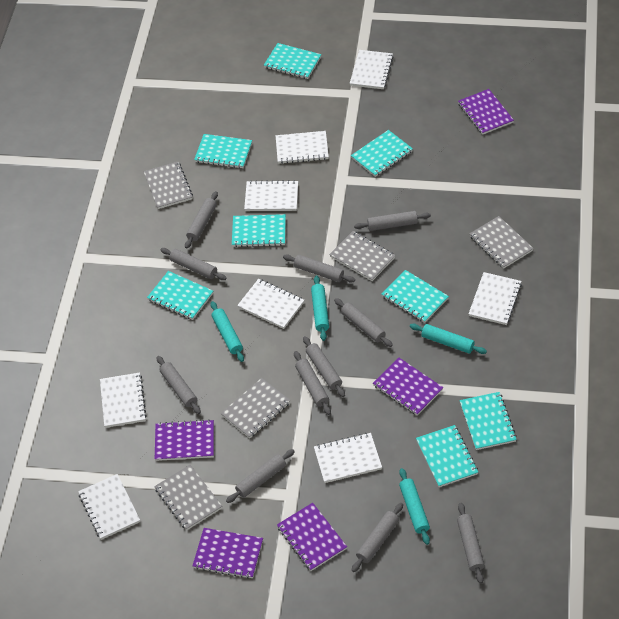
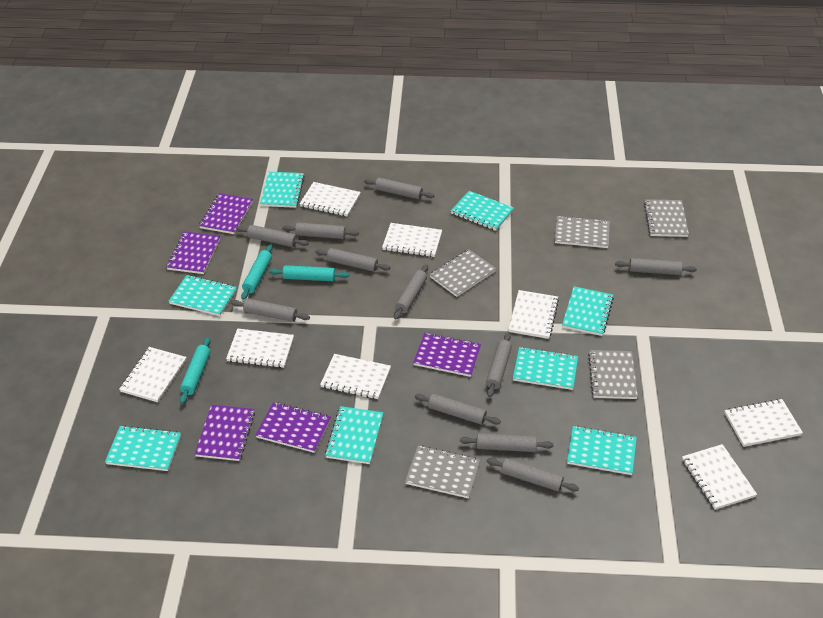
turquoise rolling pin: 4 -> 3

